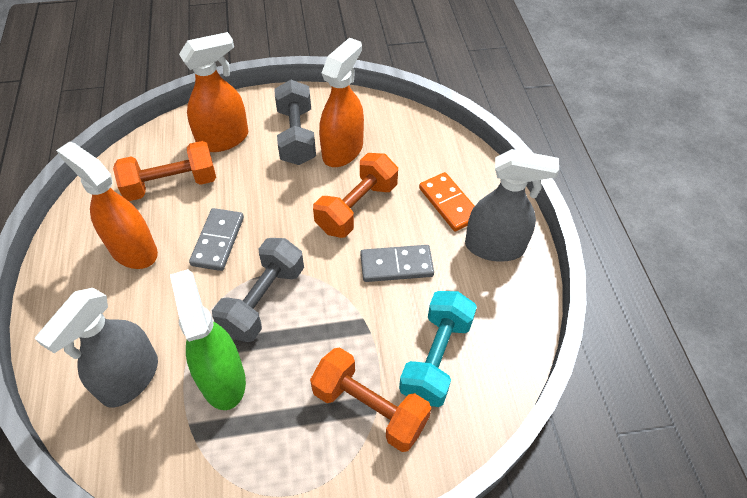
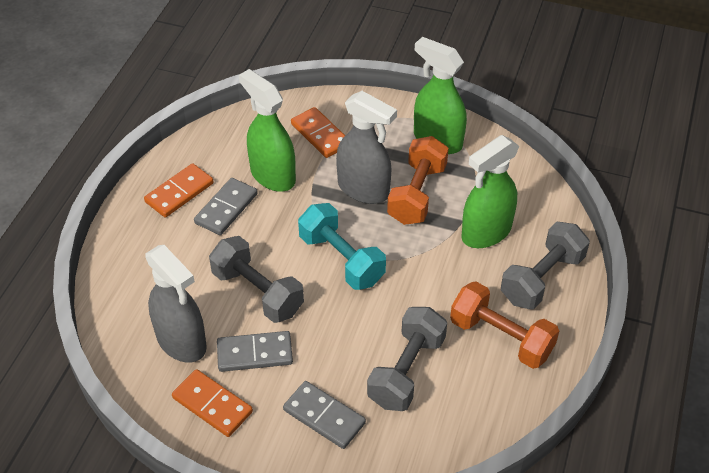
green spray bottle: 1 -> 3
grey domino: 2 -> 3
grey dumbbell: 2 -> 3
orange domino: 1 -> 3
orange dumbbell: 3 -> 2
orange spray bottle: 3 -> 0

